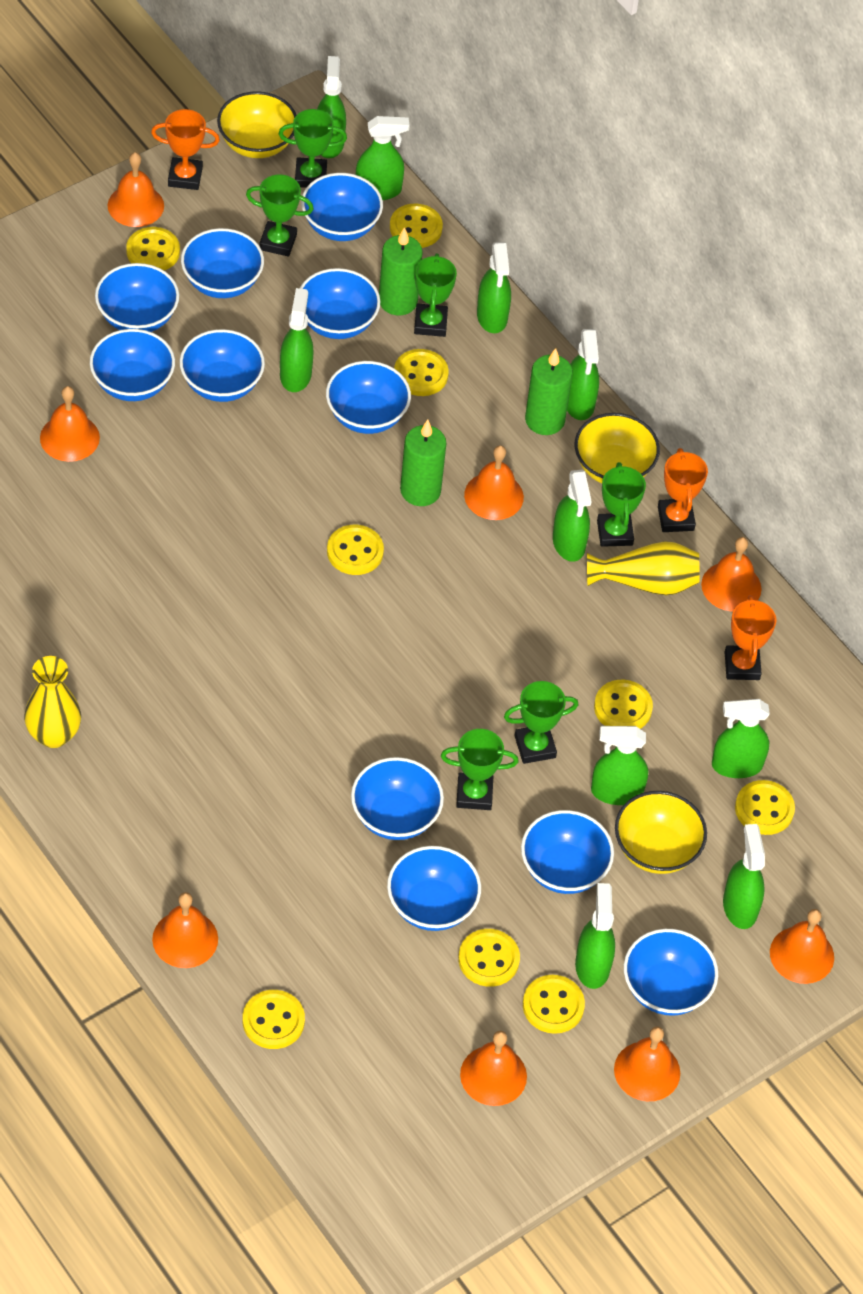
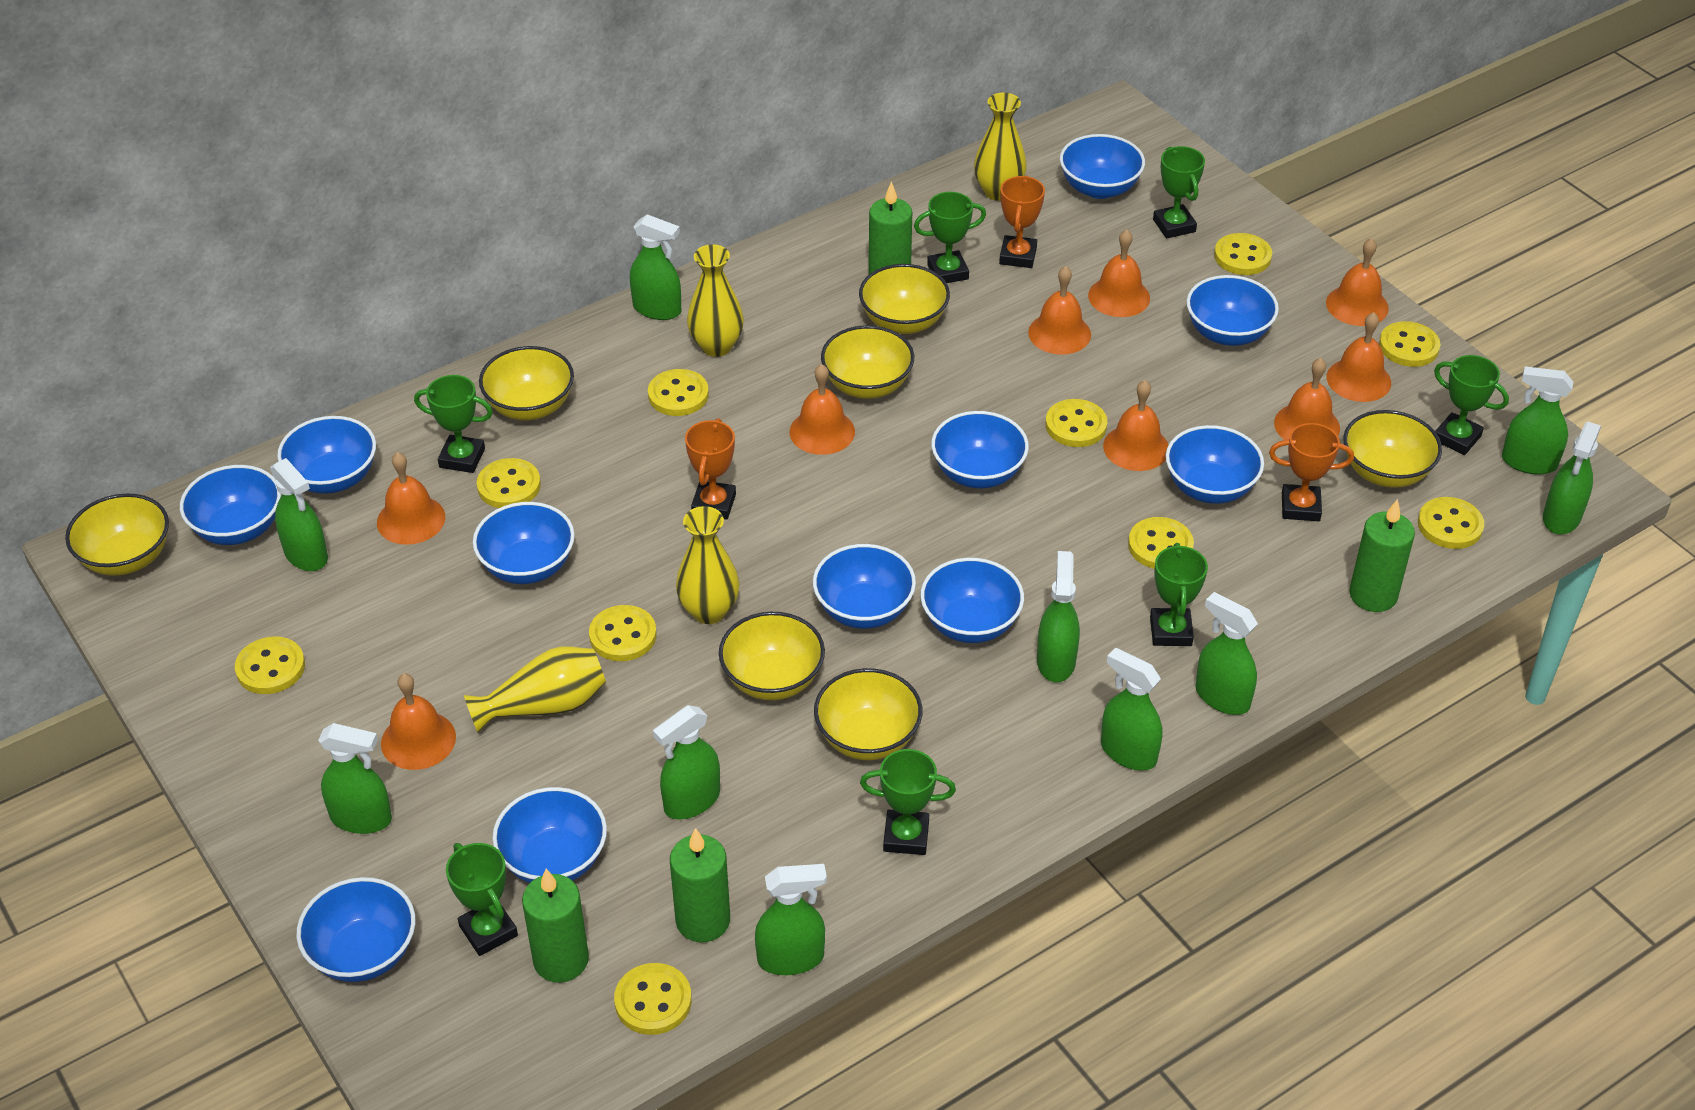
green candle: 3 -> 4
green trophy: 6 -> 7
orange bell: 8 -> 9
yellow bowl: 3 -> 7
yellow button: 9 -> 10
yellow vase: 2 -> 4

